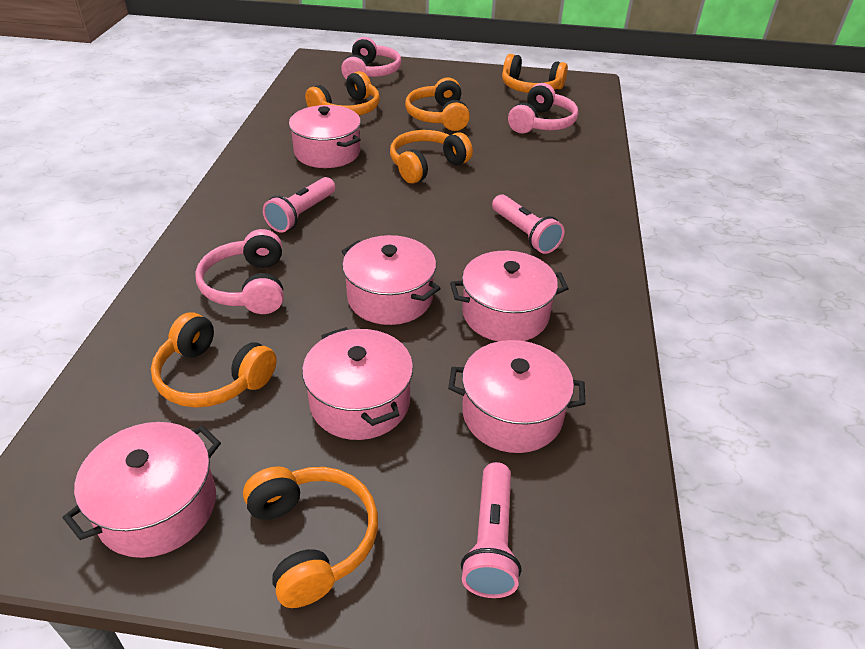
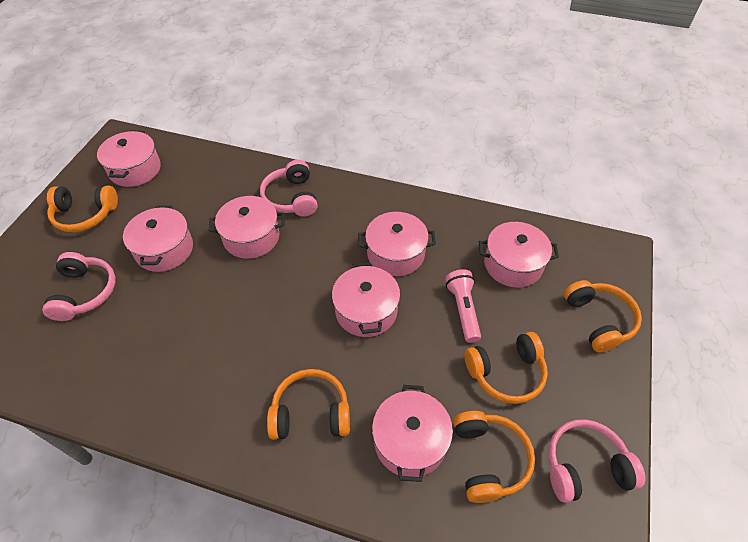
orange headphones: 6 -> 5
pink flashlight: 3 -> 1
pink pot: 6 -> 7

